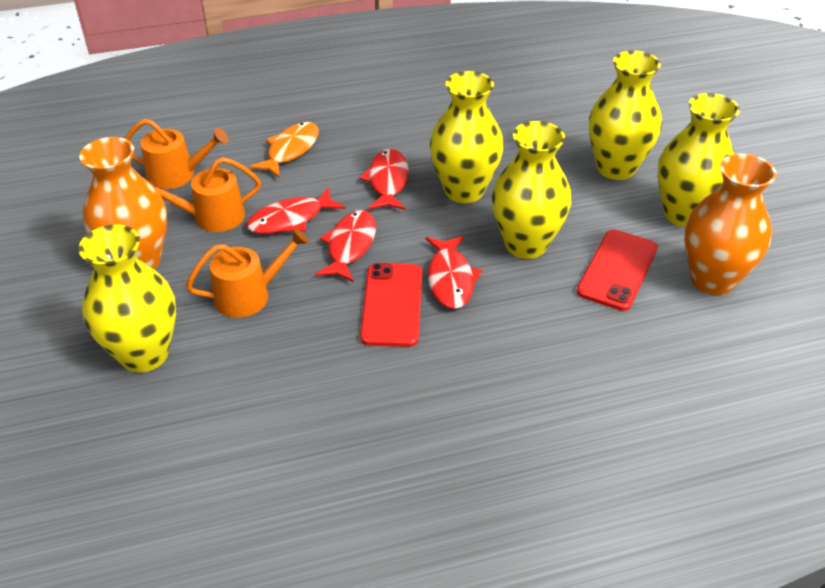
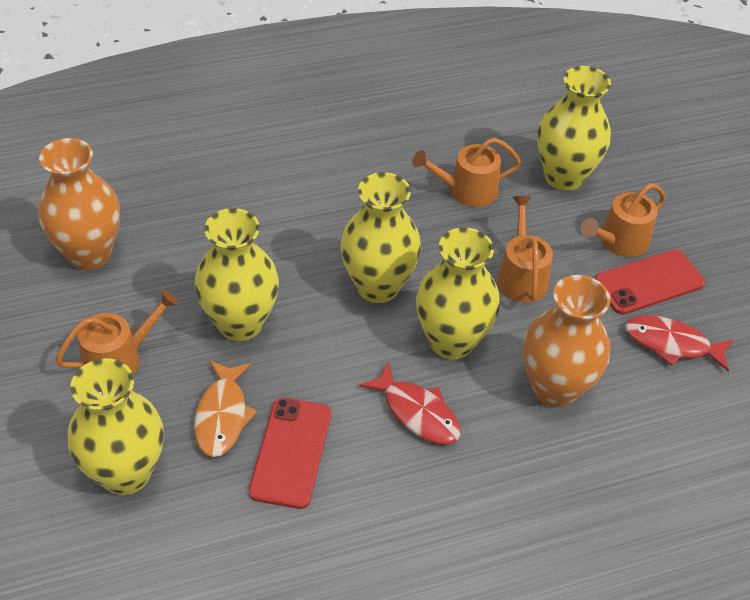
orange watering can: 3 -> 4
red fish: 4 -> 2

